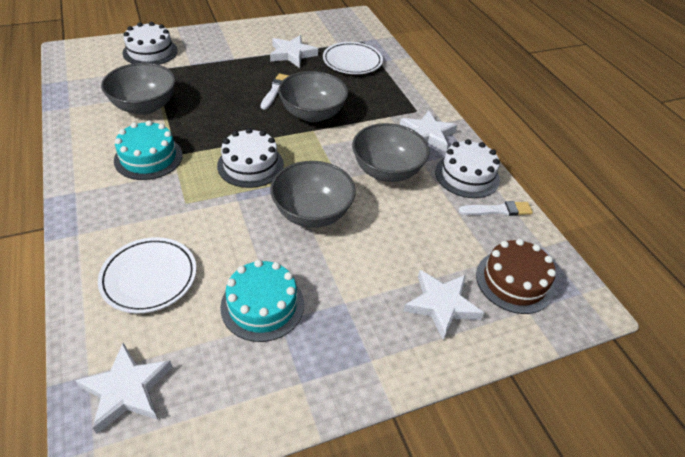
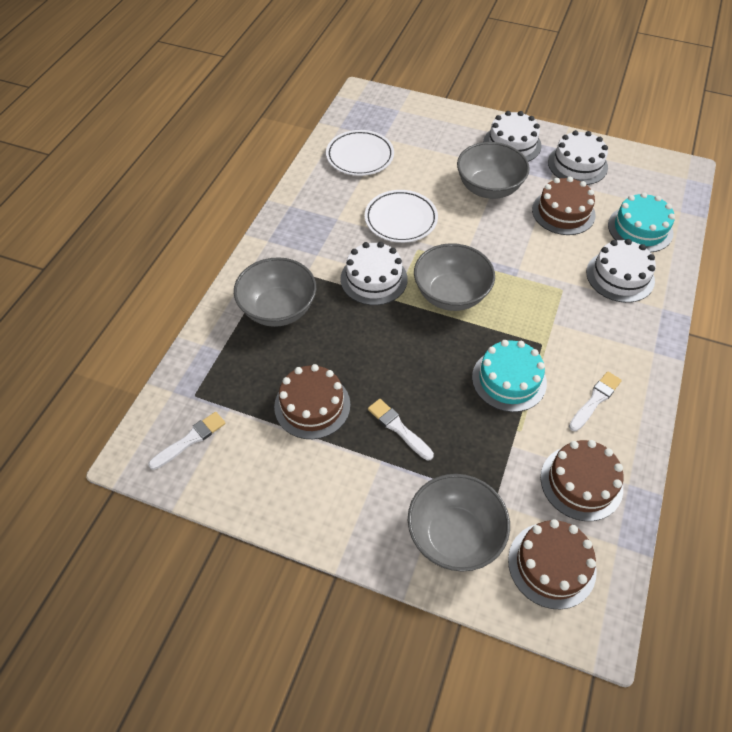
brown cake: 1 -> 4
white brush: 2 -> 3
white cake: 3 -> 4
white star: 4 -> 0

